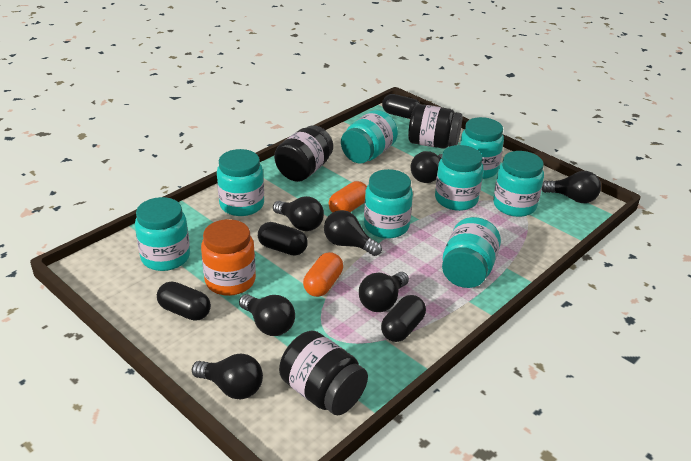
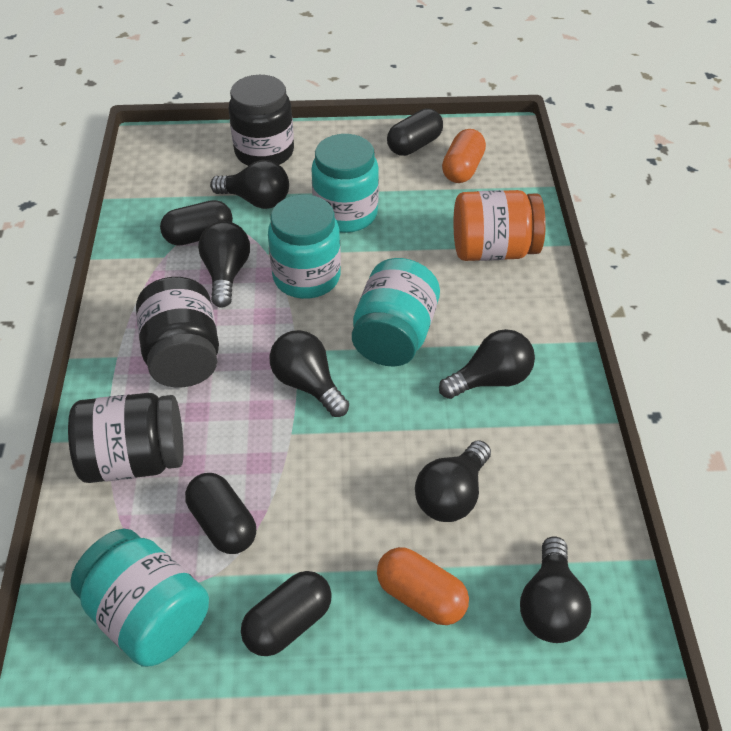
black light bulb: 7 -> 6
turquoise jar: 8 -> 4

